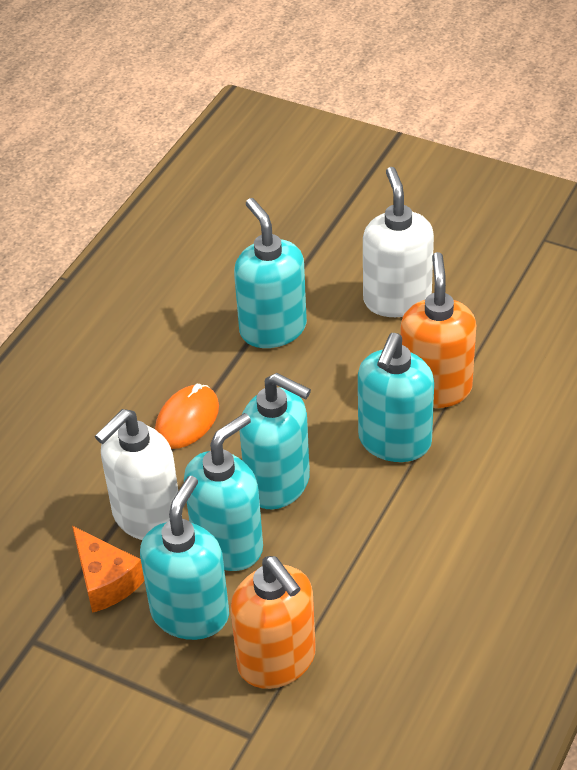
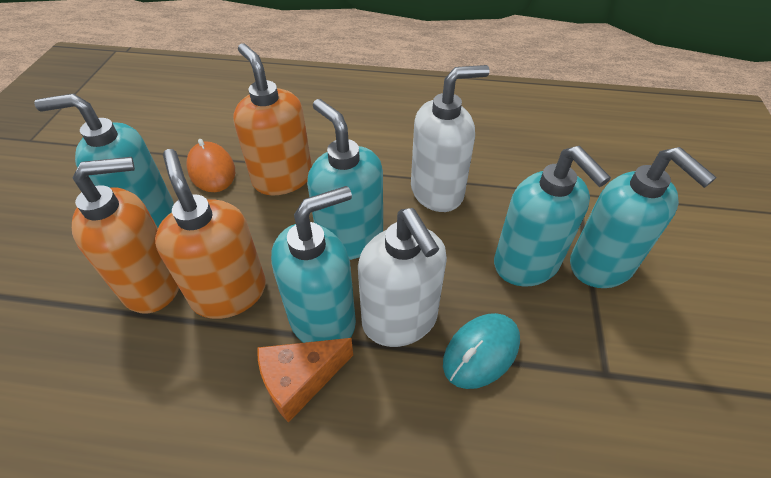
orange soap dispenser: 2 -> 3
turquoise mouse: 0 -> 1

